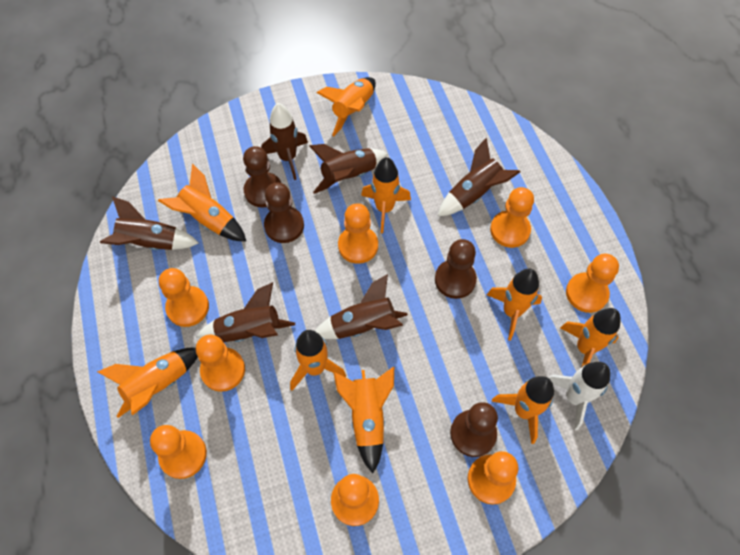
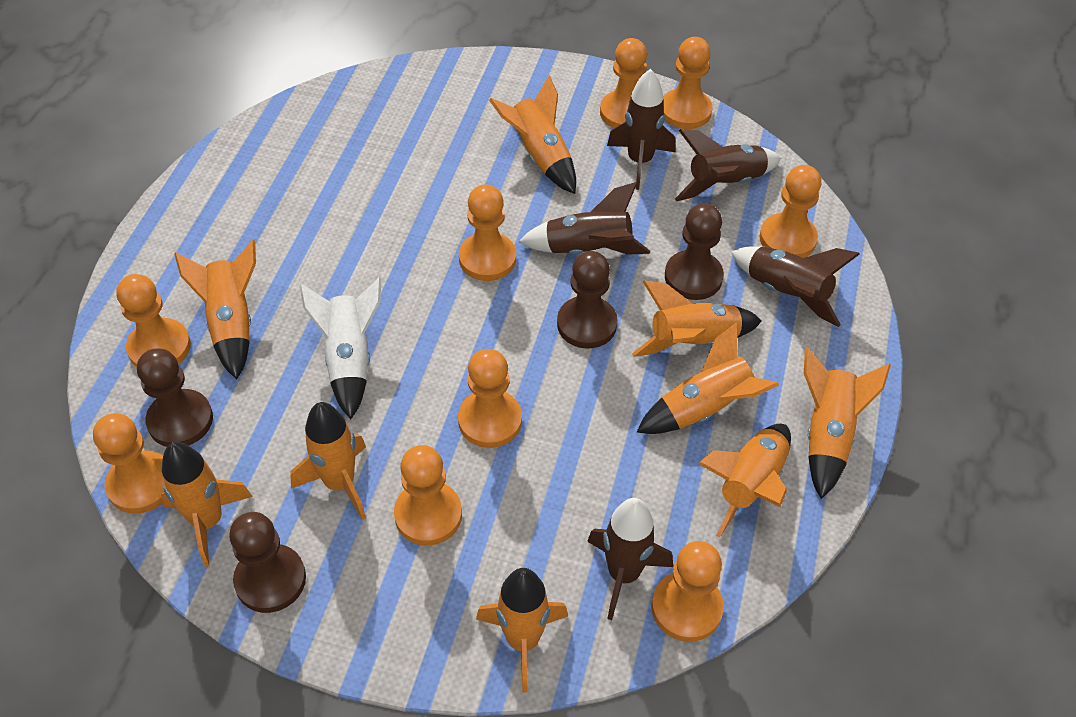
brown rocket: 6 -> 5
orange pawn: 8 -> 9

